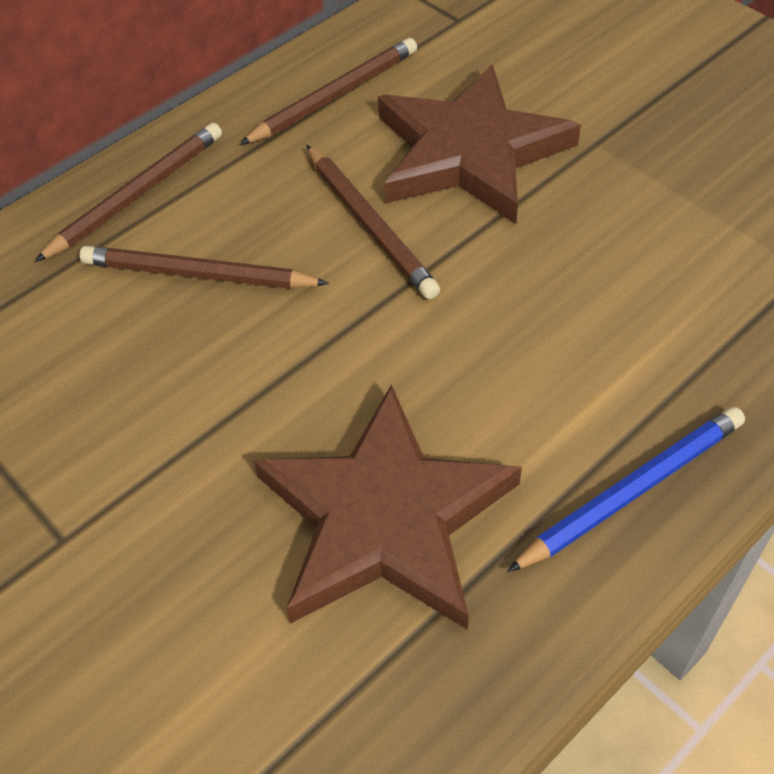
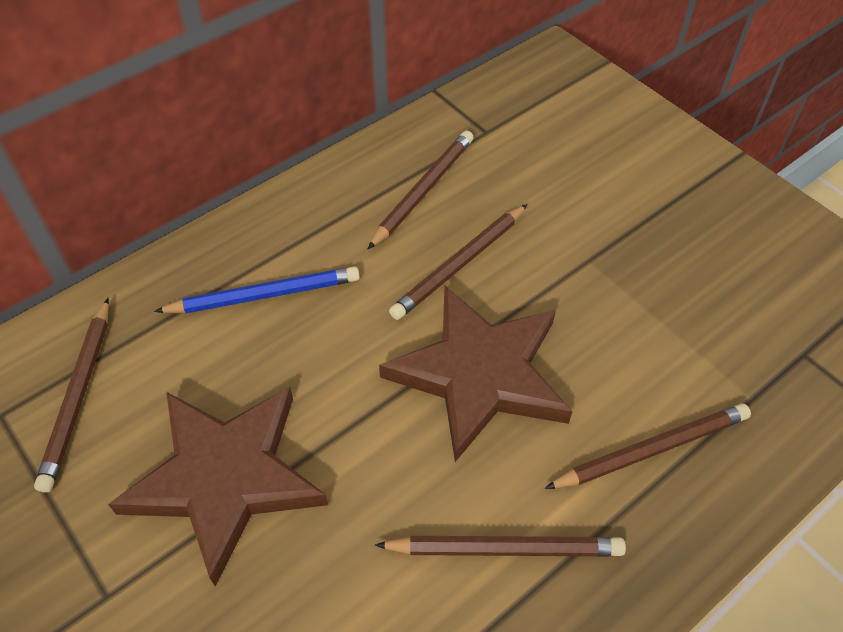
brown pencil: 4 -> 5

